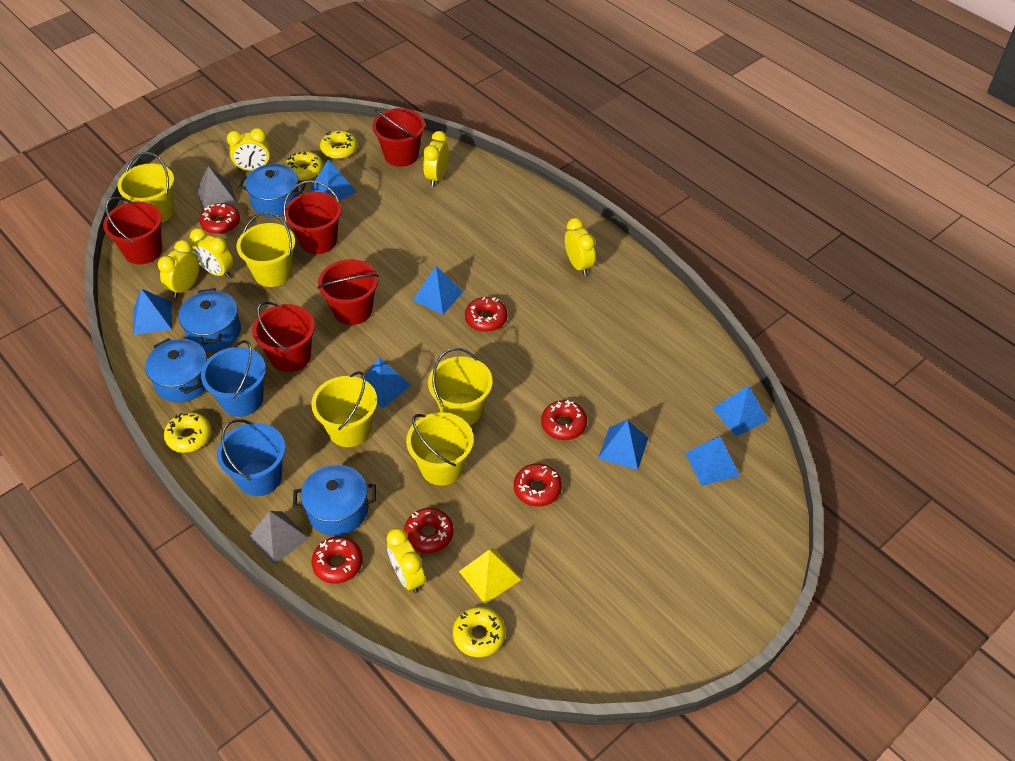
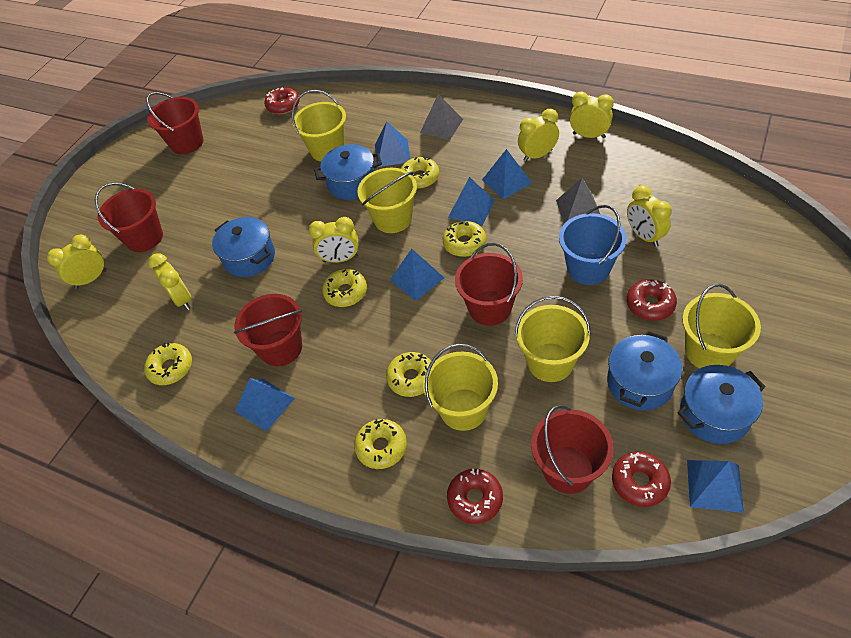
blue bucket: 2 -> 1
blue pyramid: 7 -> 6
red donut: 6 -> 4
yellow donut: 4 -> 6
yellow pyramid: 1 -> 0

